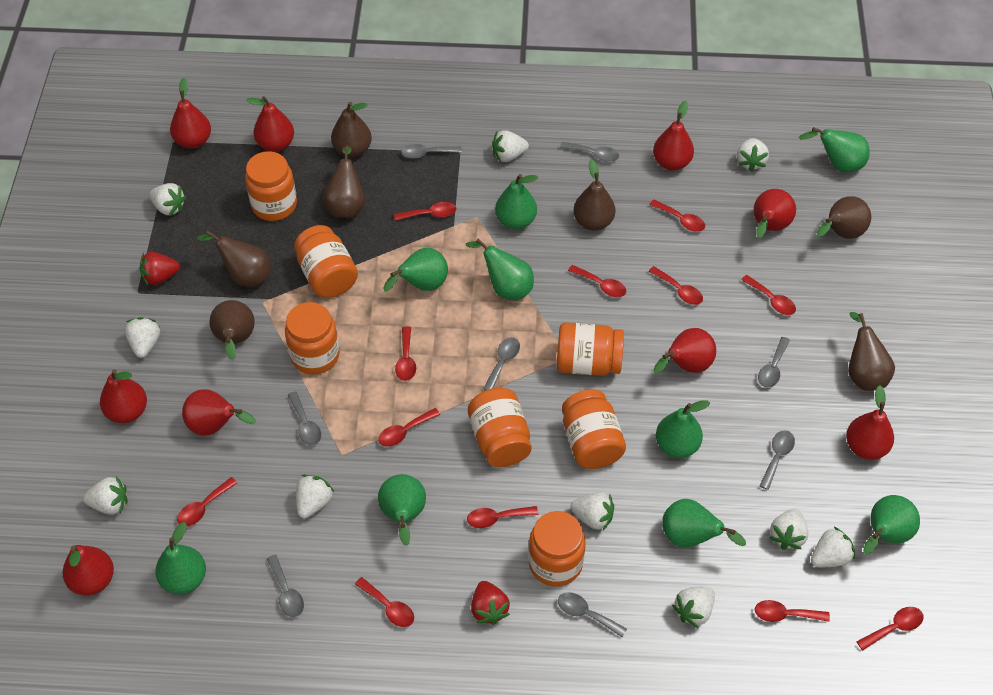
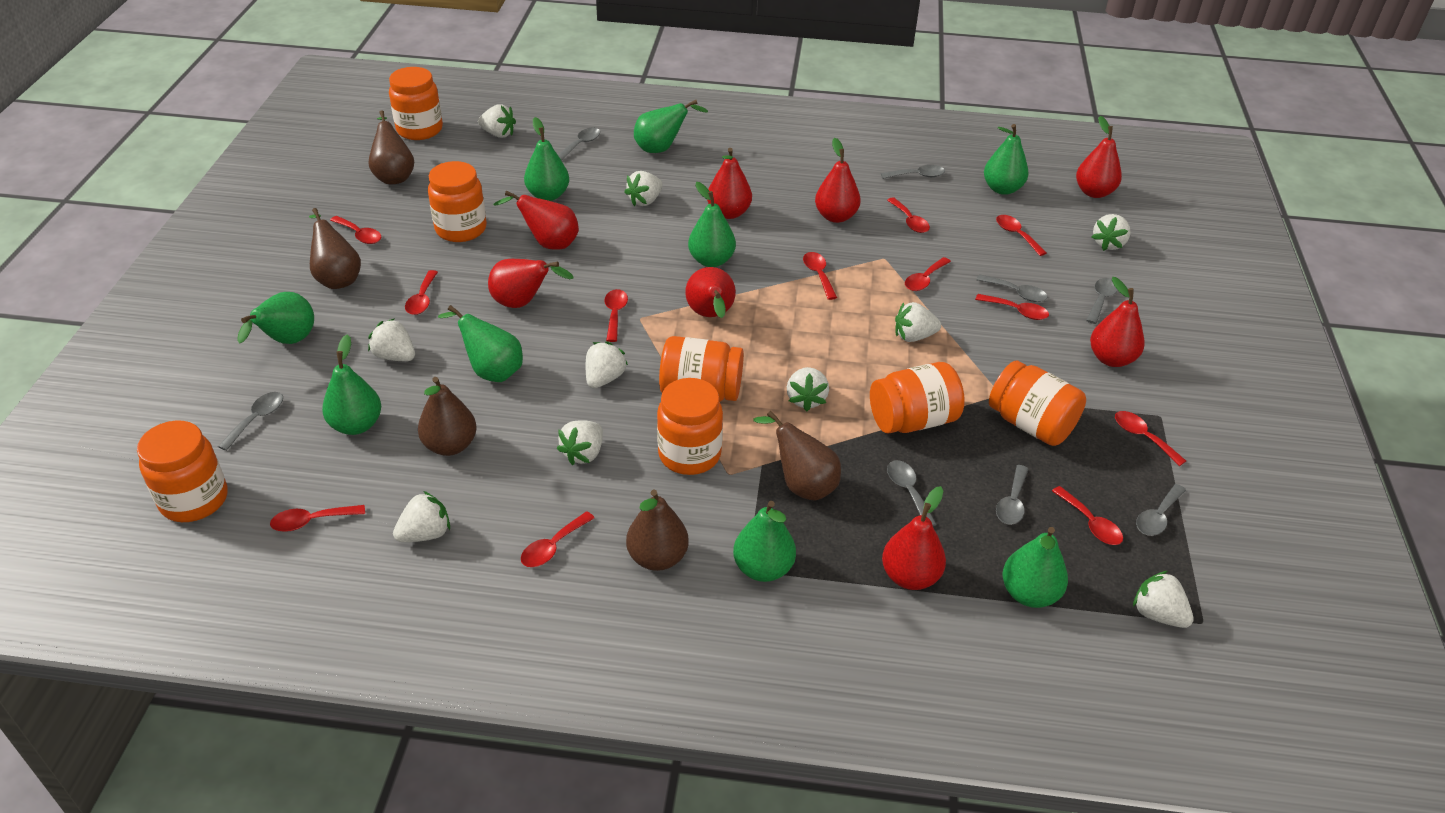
brown pear: 7 -> 5
red pear: 9 -> 8
red strawberry: 2 -> 0

